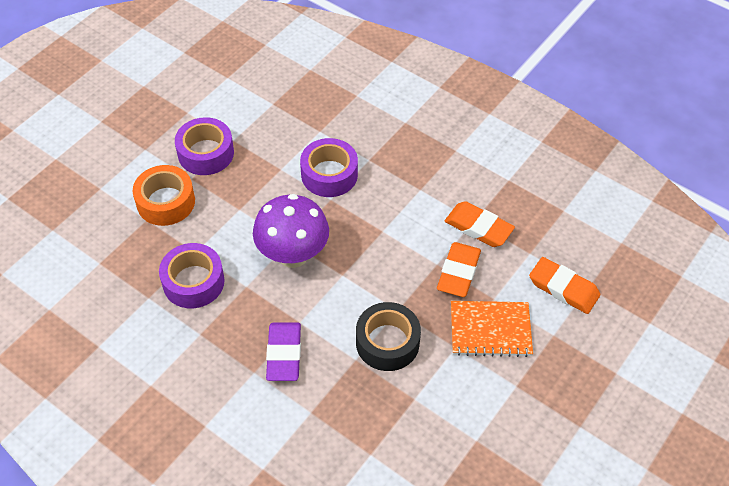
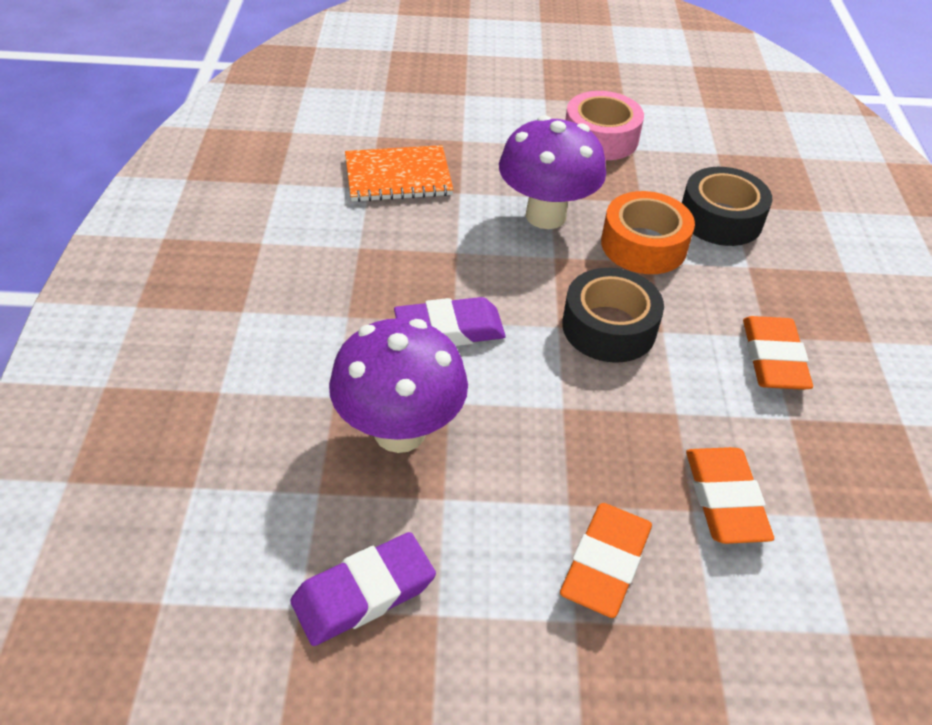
black tape: 1 -> 2
pink tape: 0 -> 1
purple eraser: 1 -> 2
purple mushroom: 1 -> 2
purple tape: 3 -> 0

